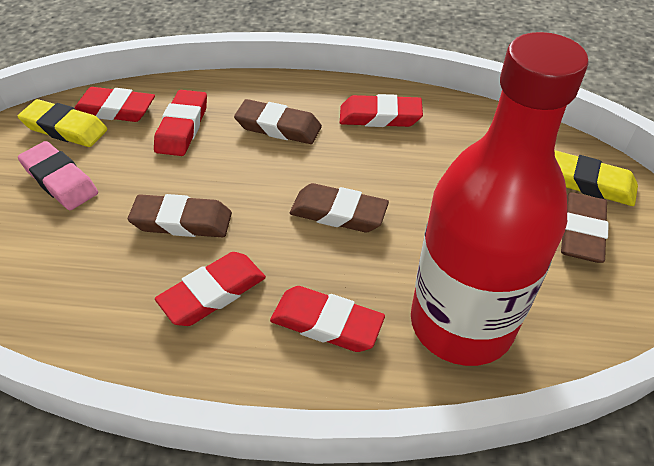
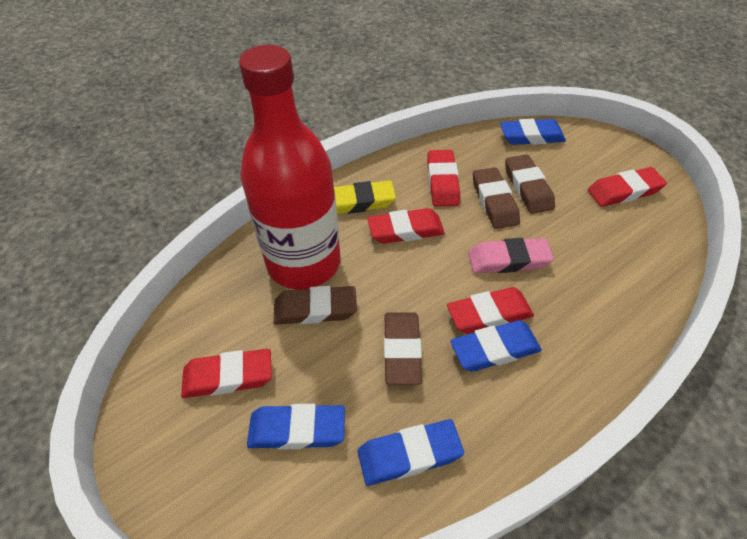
blue eraser: 0 -> 4
yellow eraser: 2 -> 1

